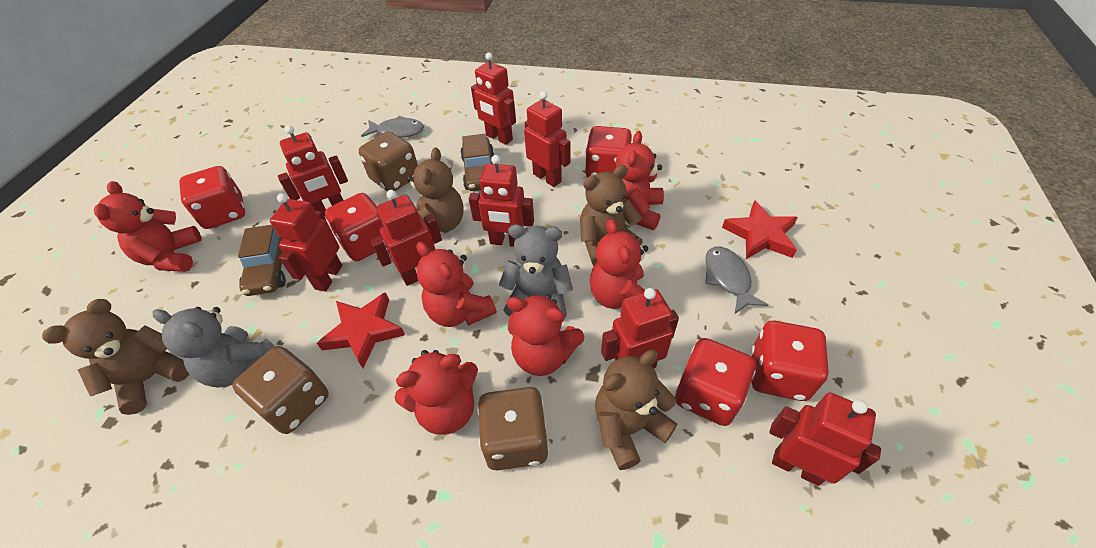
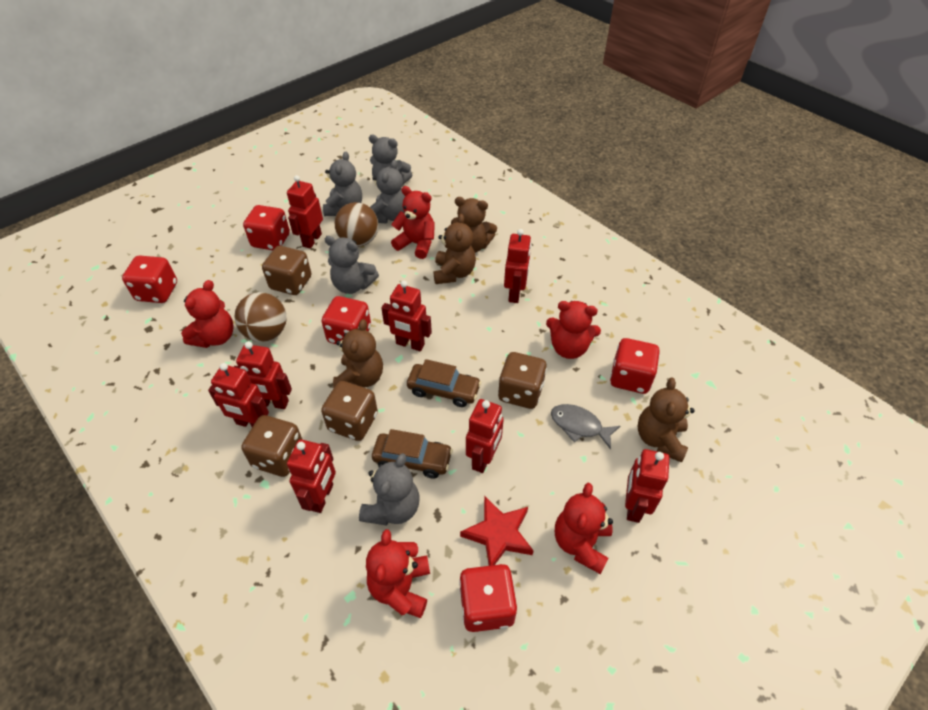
brown ball: 0 -> 2
brown dice: 3 -> 4
grey fish: 2 -> 1
grey teddy bear: 2 -> 5
red star: 2 -> 1
red teddy bear: 6 -> 5

